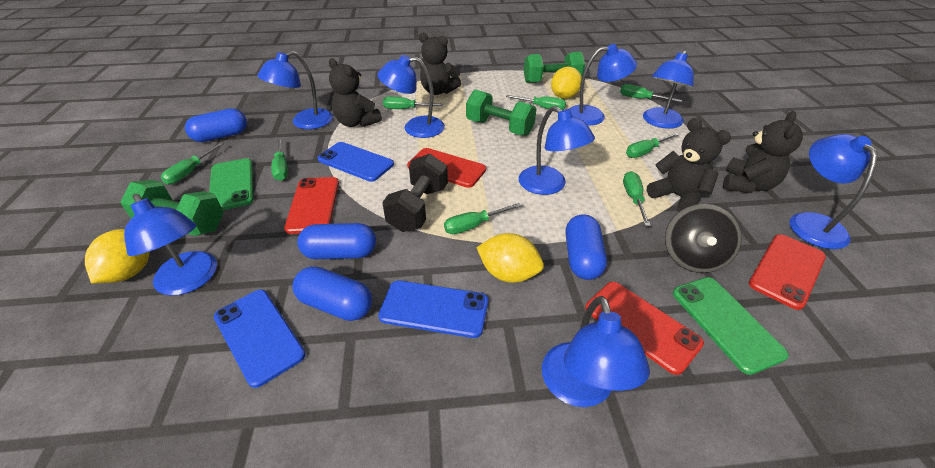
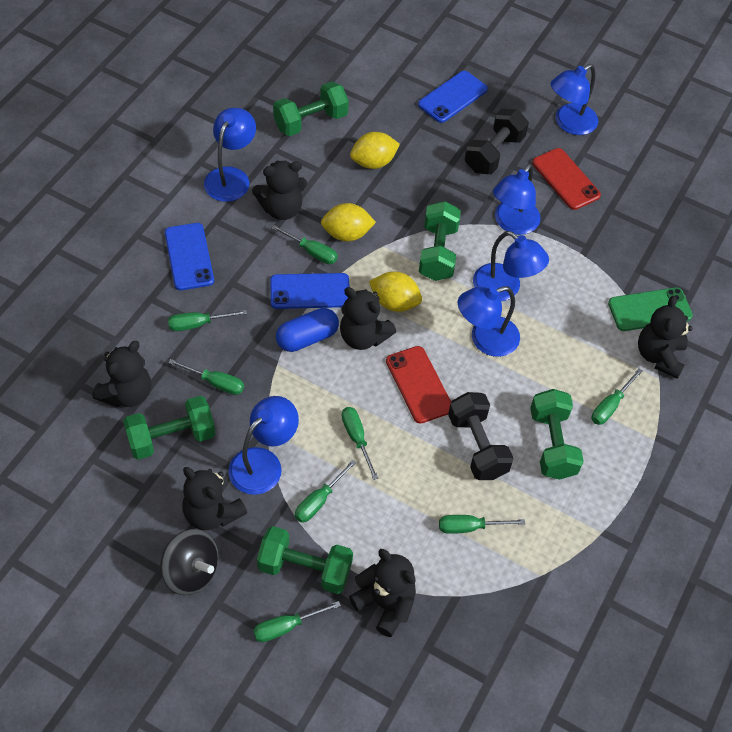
black dumbbell: 1 -> 2
black teddy bear: 4 -> 6
blue capsule: 4 -> 1
blue lamp: 8 -> 6
green dumbbell: 3 -> 5
green phone: 2 -> 1
red phone: 4 -> 2

